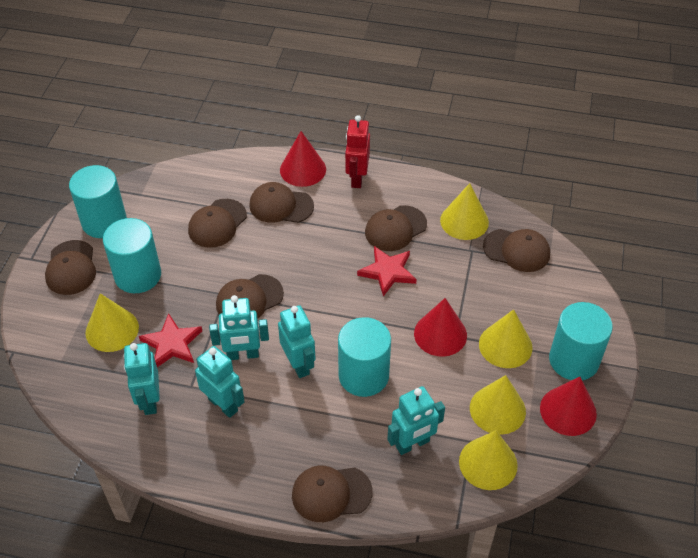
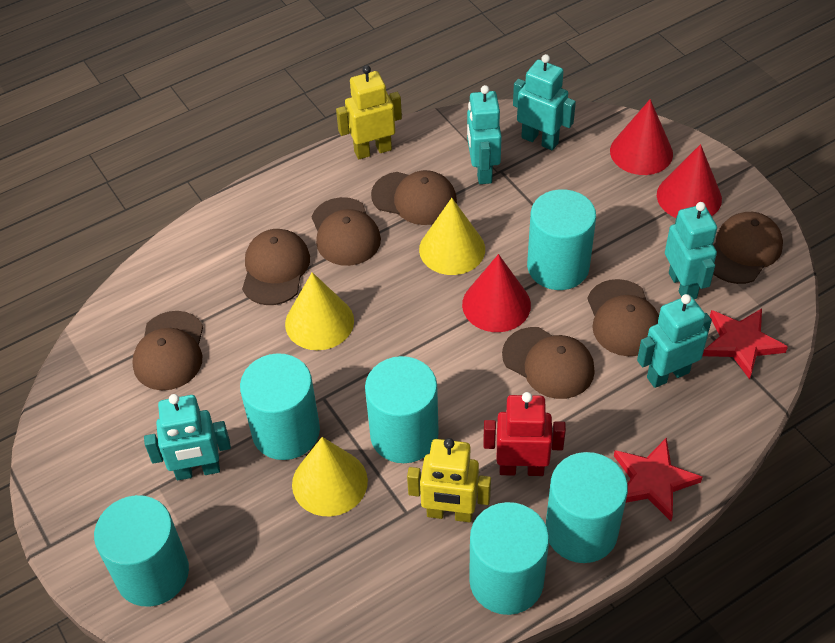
turquoise cylinder: 4 -> 6
yellow cone: 5 -> 3
yellow robot: 0 -> 2

